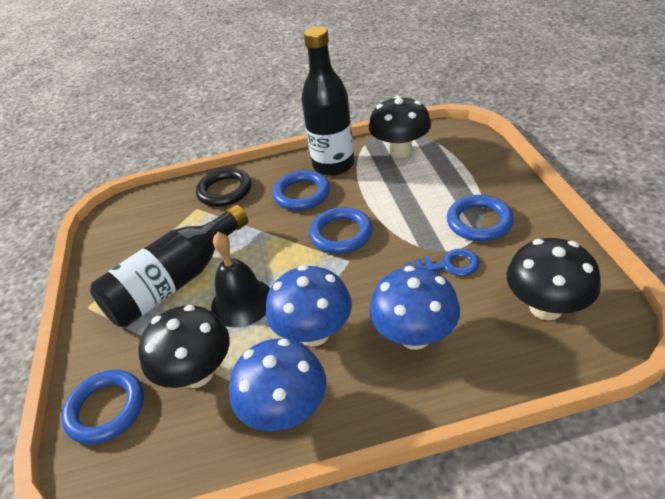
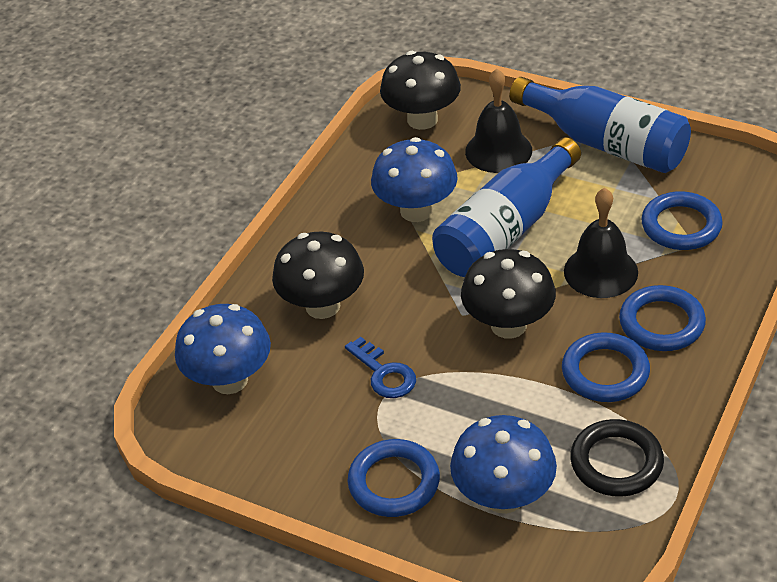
black bell: 1 -> 2
black bottle: 2 -> 0
blue bottle: 0 -> 2

